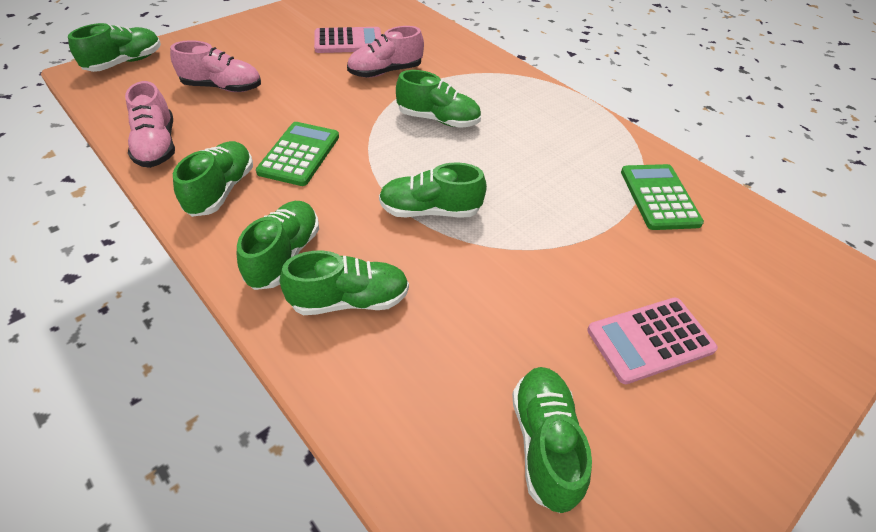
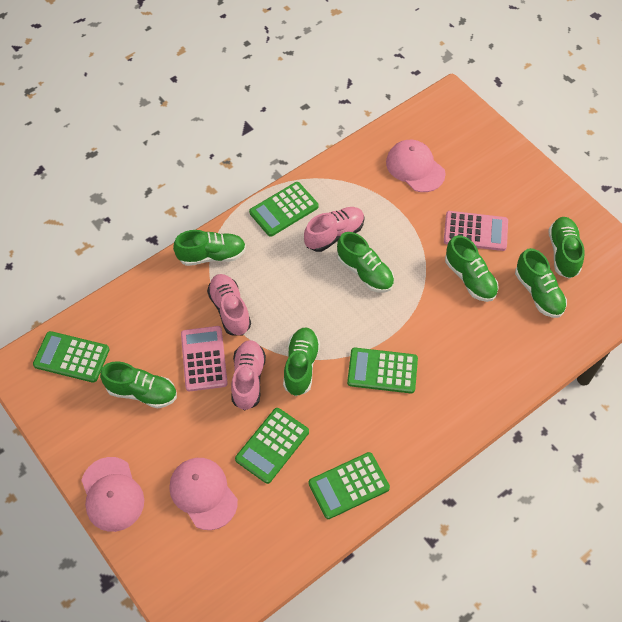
green calculator: 2 -> 5
pink cap: 0 -> 3

